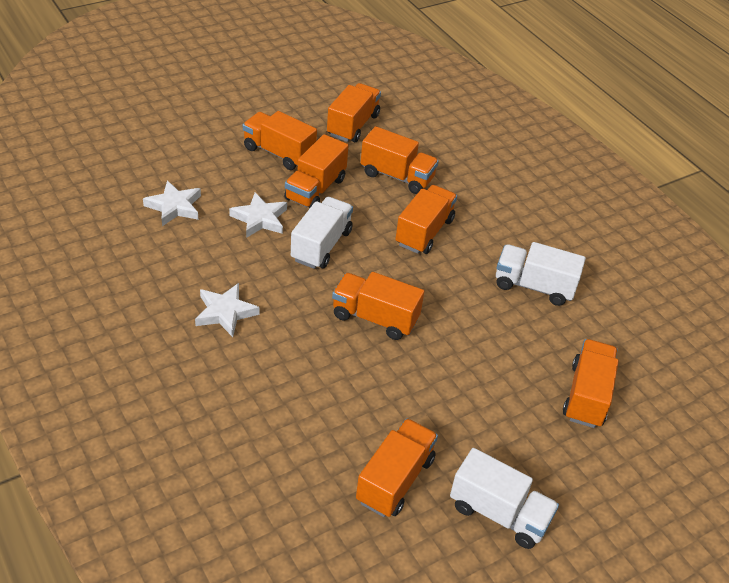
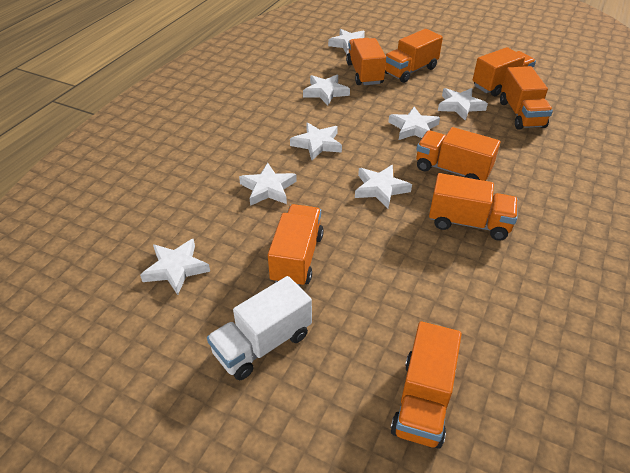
white star: 3 -> 8
white truck: 3 -> 1

